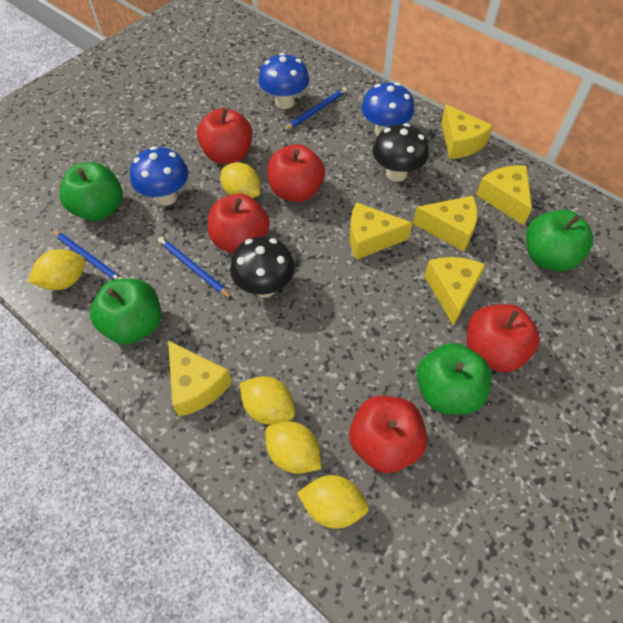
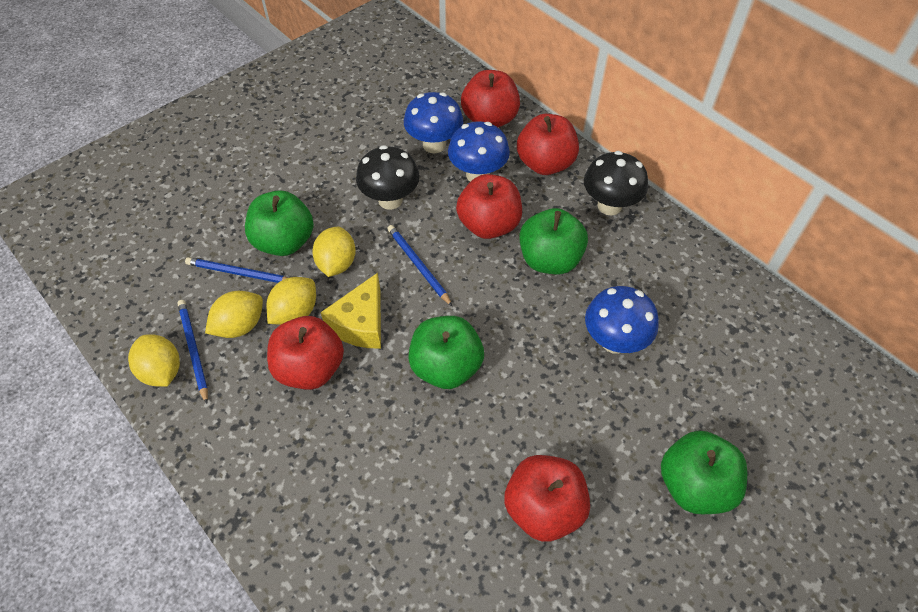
yellow cheese: 6 -> 1
yellow lemon: 5 -> 4

